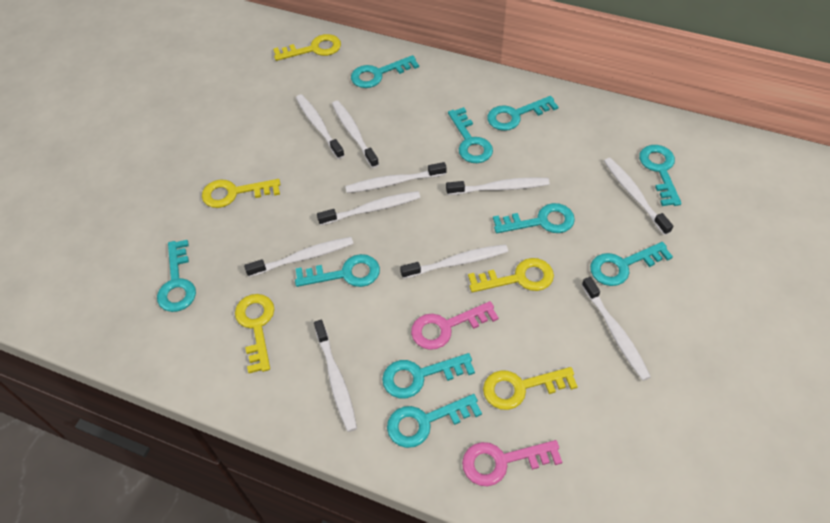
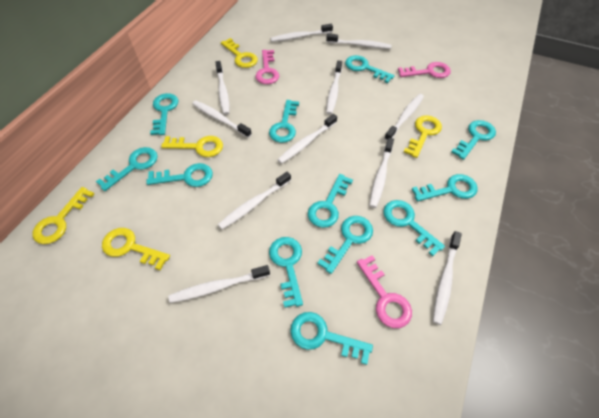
pink key: 2 -> 3
turquoise key: 10 -> 12
white toothbrush: 10 -> 11

